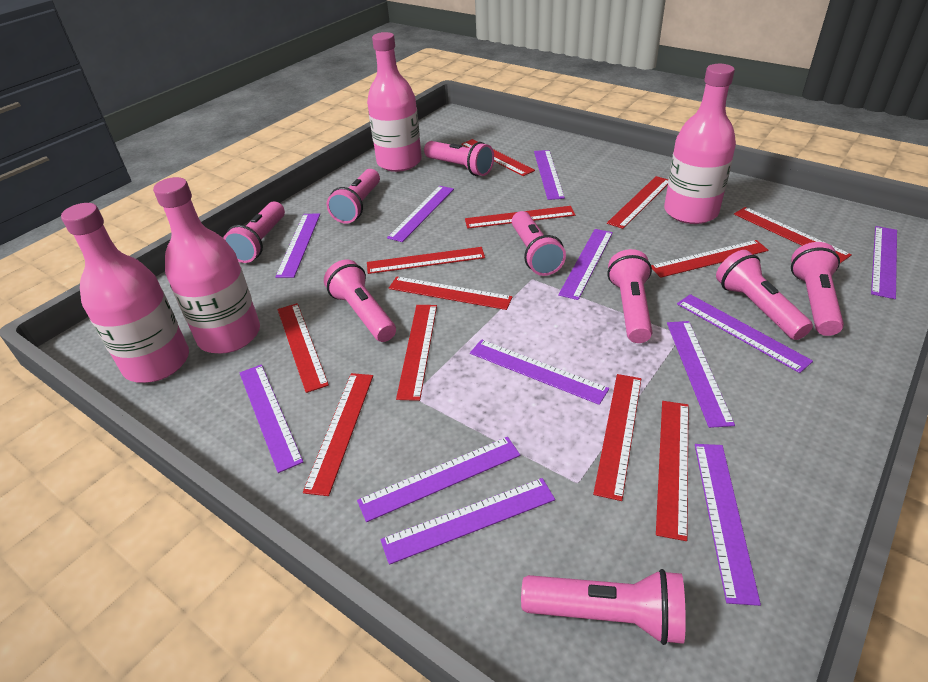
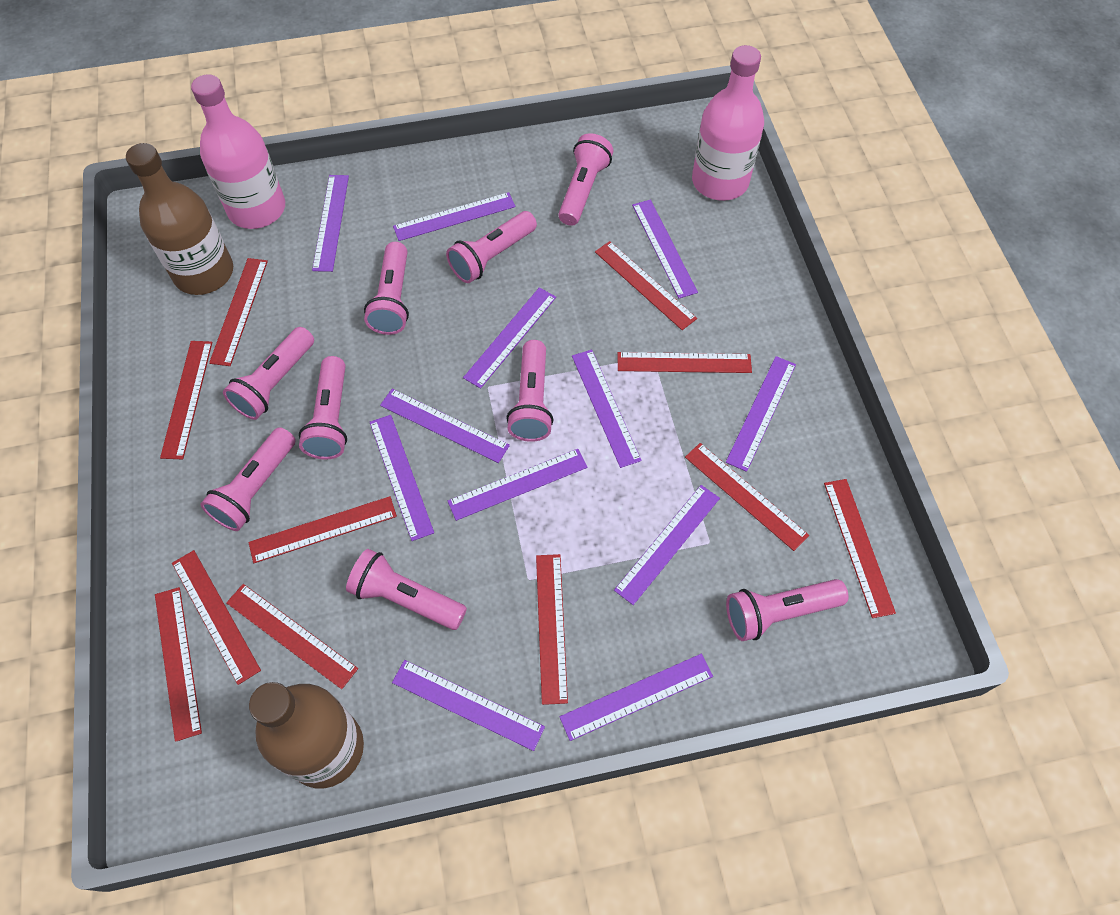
brown bottle: 0 -> 2
pink bottle: 4 -> 2
red ruler: 12 -> 11

